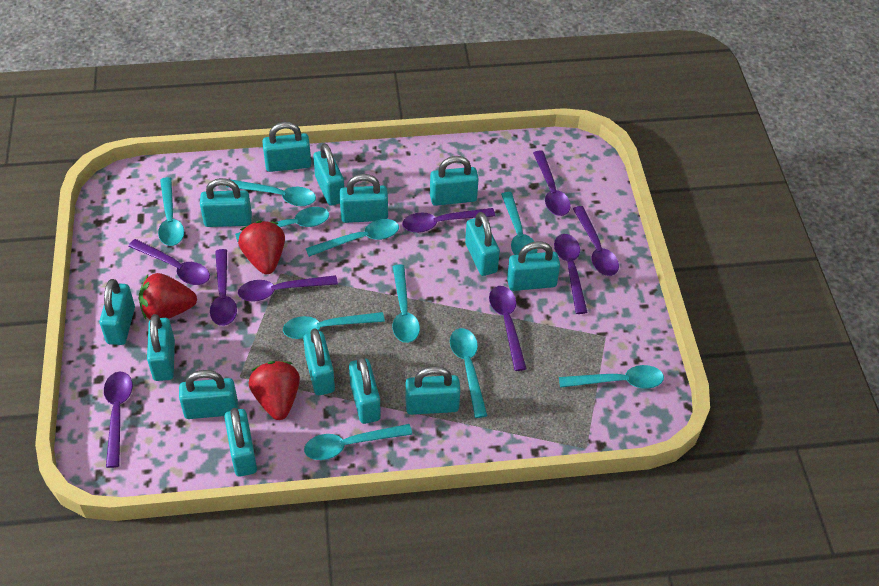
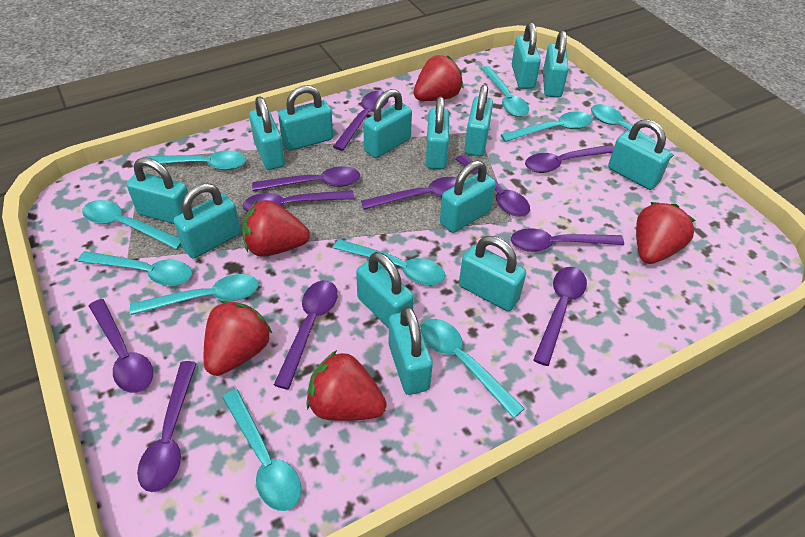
purple spoon: 9 -> 11
red strawberry: 3 -> 5

